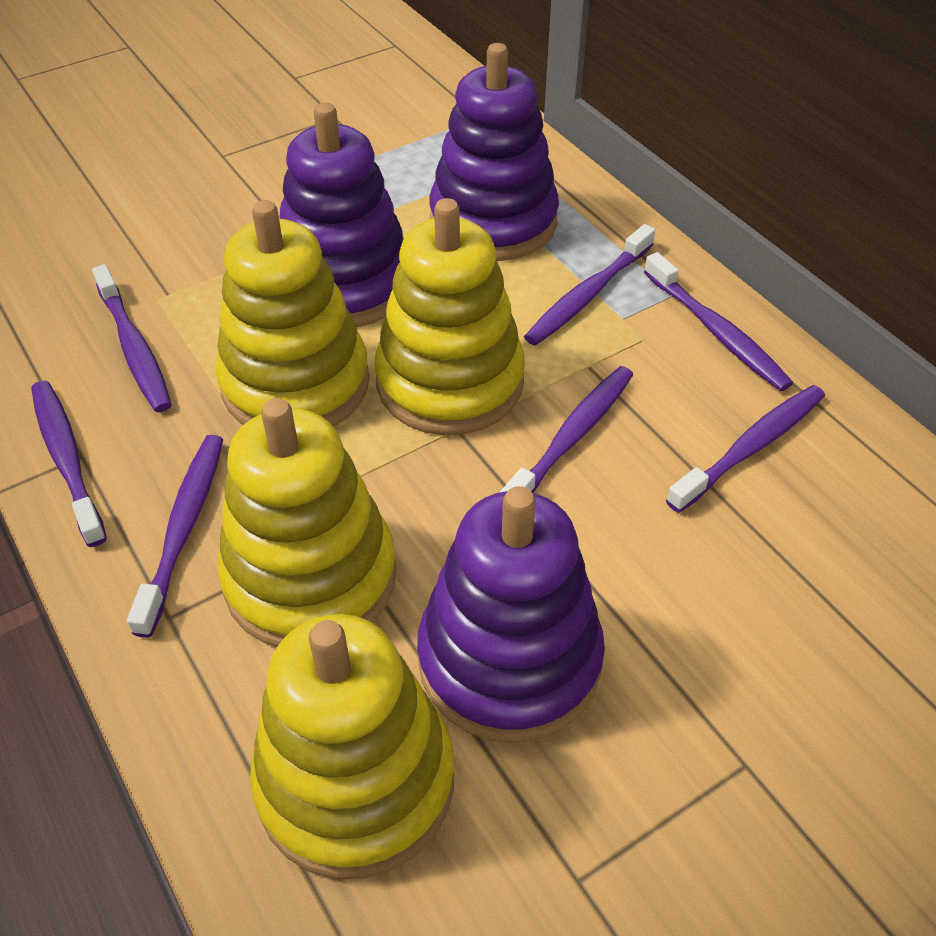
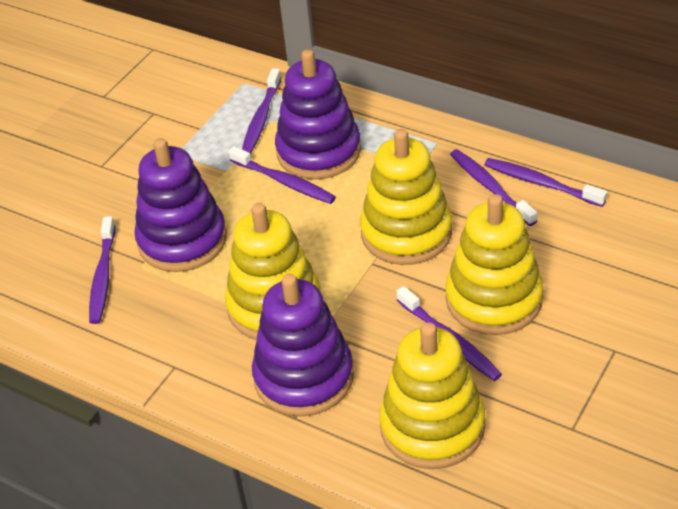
purple toothbrush: 7 -> 6

